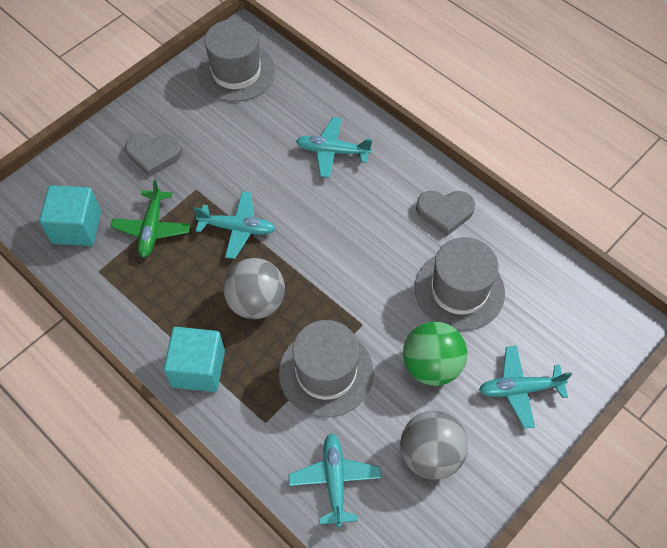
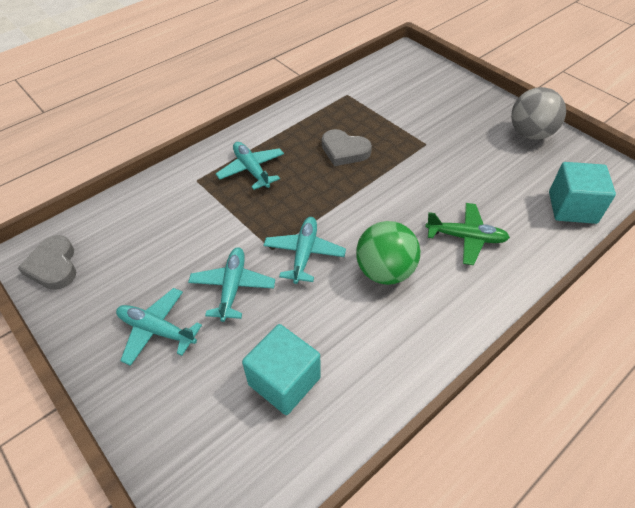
grey ball: 2 -> 1
grey hat: 3 -> 0

